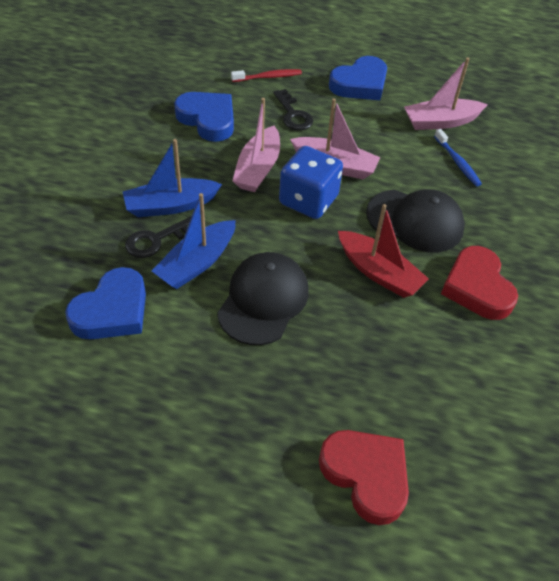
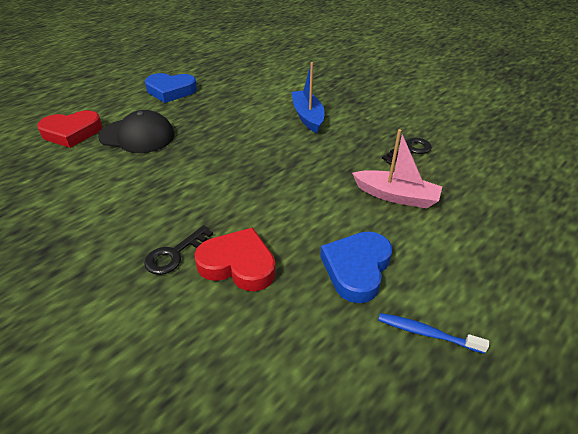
black cap: 2 -> 1
blue boat: 2 -> 1
blue dice: 1 -> 0
blue heart: 3 -> 2
pink boat: 3 -> 1
red boat: 1 -> 0
red toothbrush: 1 -> 0

